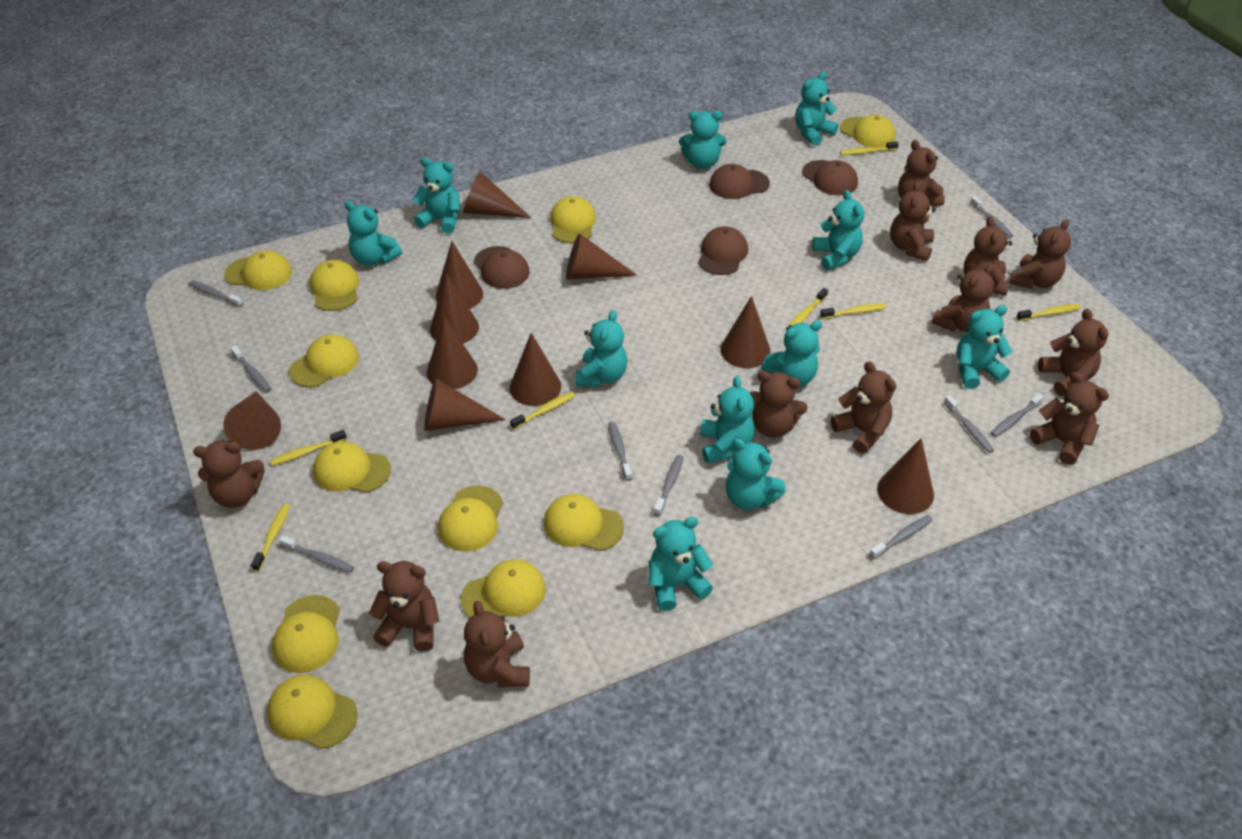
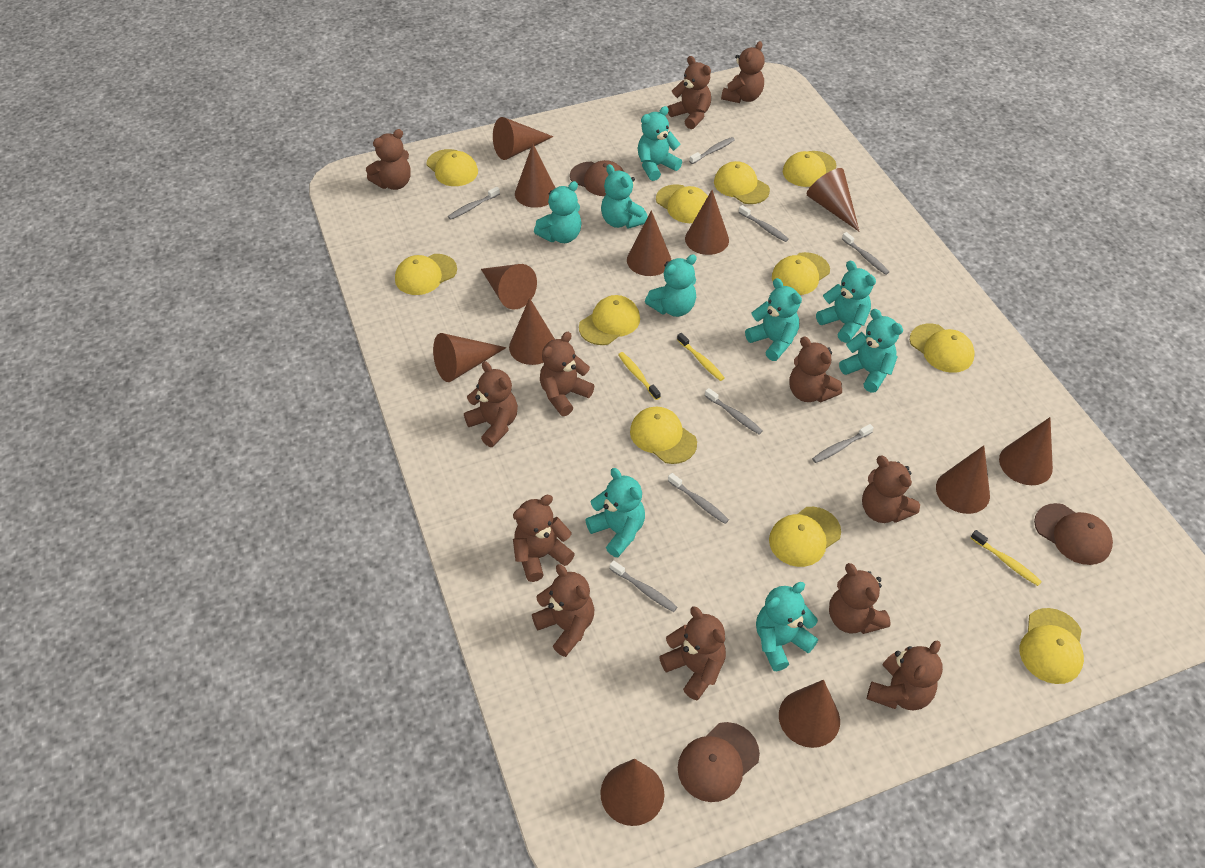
brown cap: 4 -> 3
brown cone: 10 -> 12
grey toothbrush: 9 -> 8
turquoise teddy bear: 11 -> 9
yellow toothbrush: 7 -> 3

